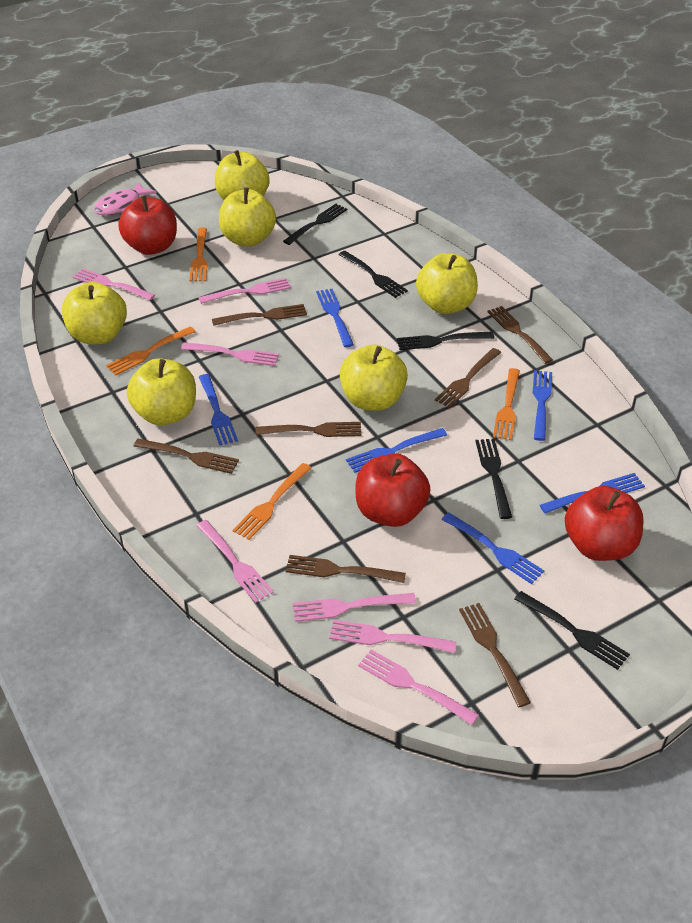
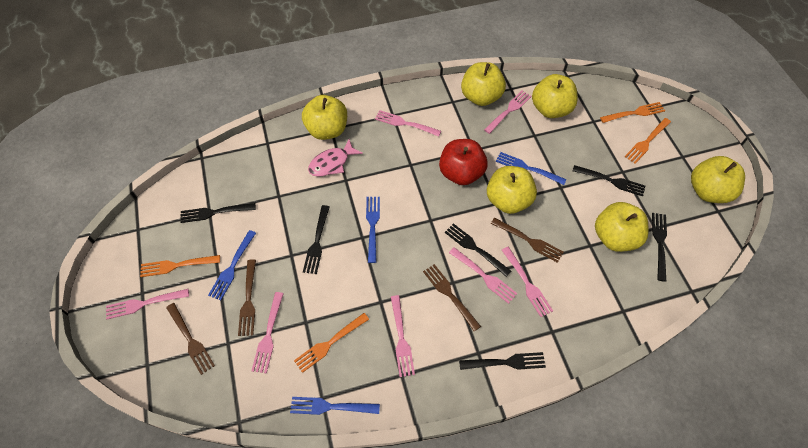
black fork: 5 -> 6
blue fork: 6 -> 4
brown fork: 7 -> 4
red apple: 3 -> 1

